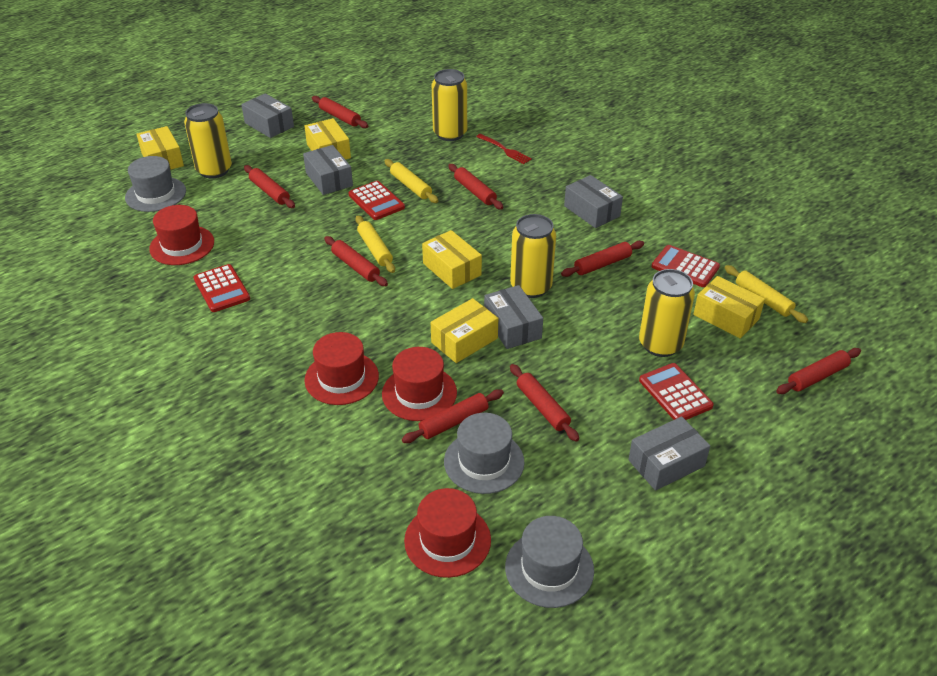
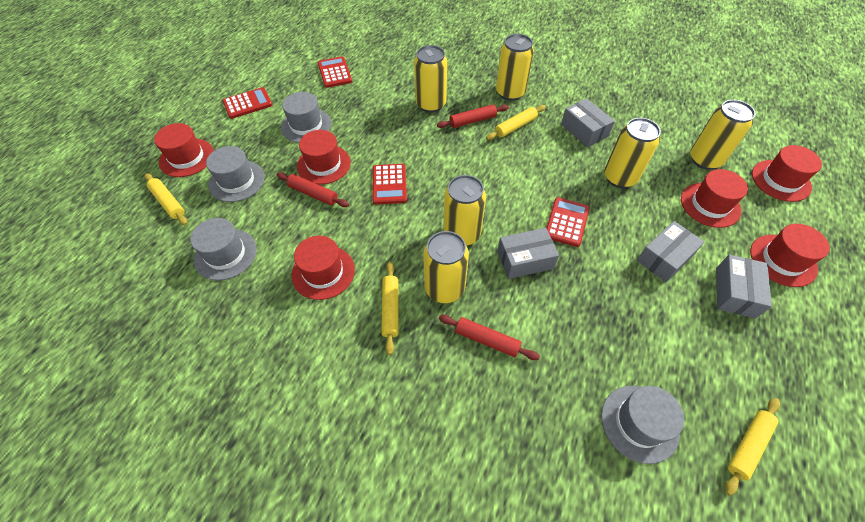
grey box: 5 -> 4
grey hat: 3 -> 4
red fork: 1 -> 0
red hat: 4 -> 6
red rolling pin: 8 -> 3
yellow box: 5 -> 0
yellow can: 4 -> 6
yellow rolling pin: 3 -> 4

